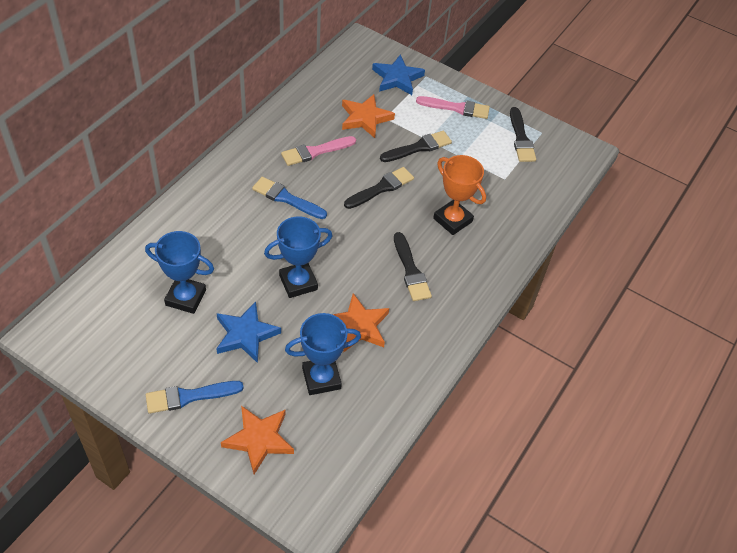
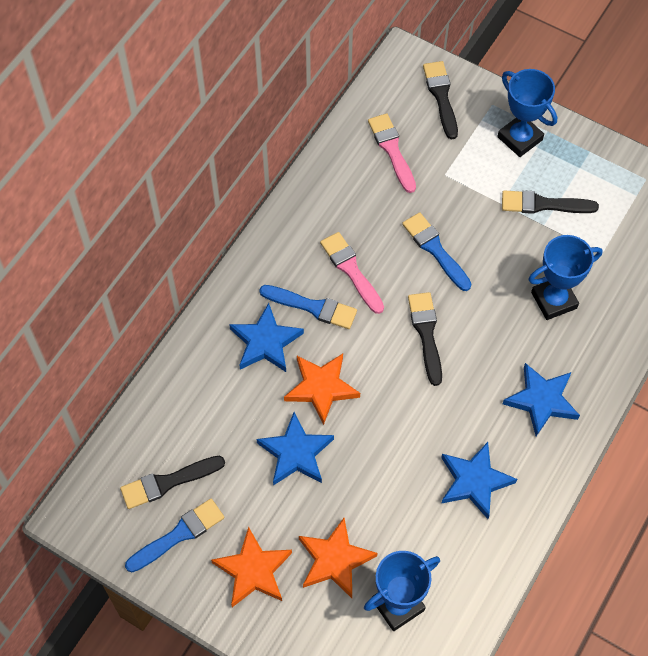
blue brush: 2 -> 3
blue star: 2 -> 4
orange trophy: 1 -> 0

